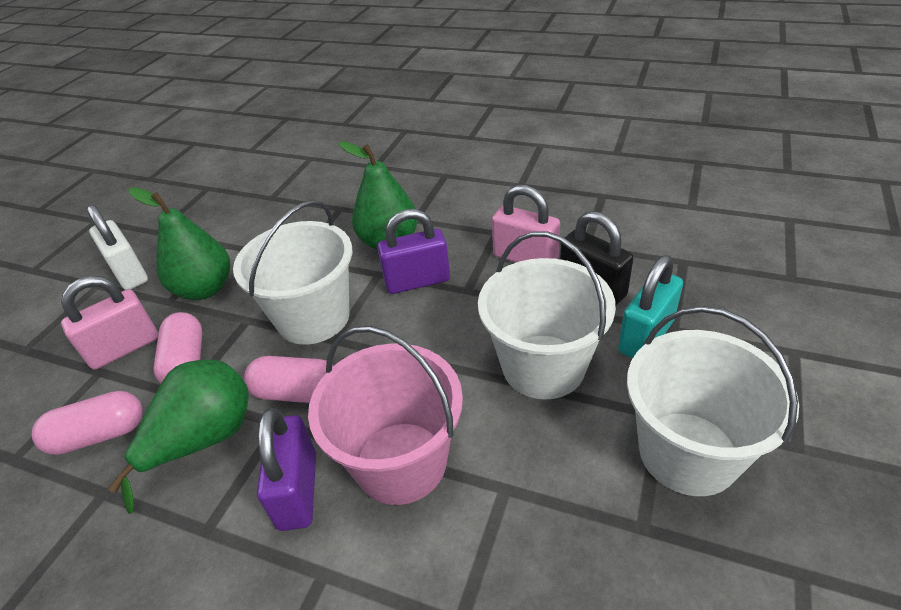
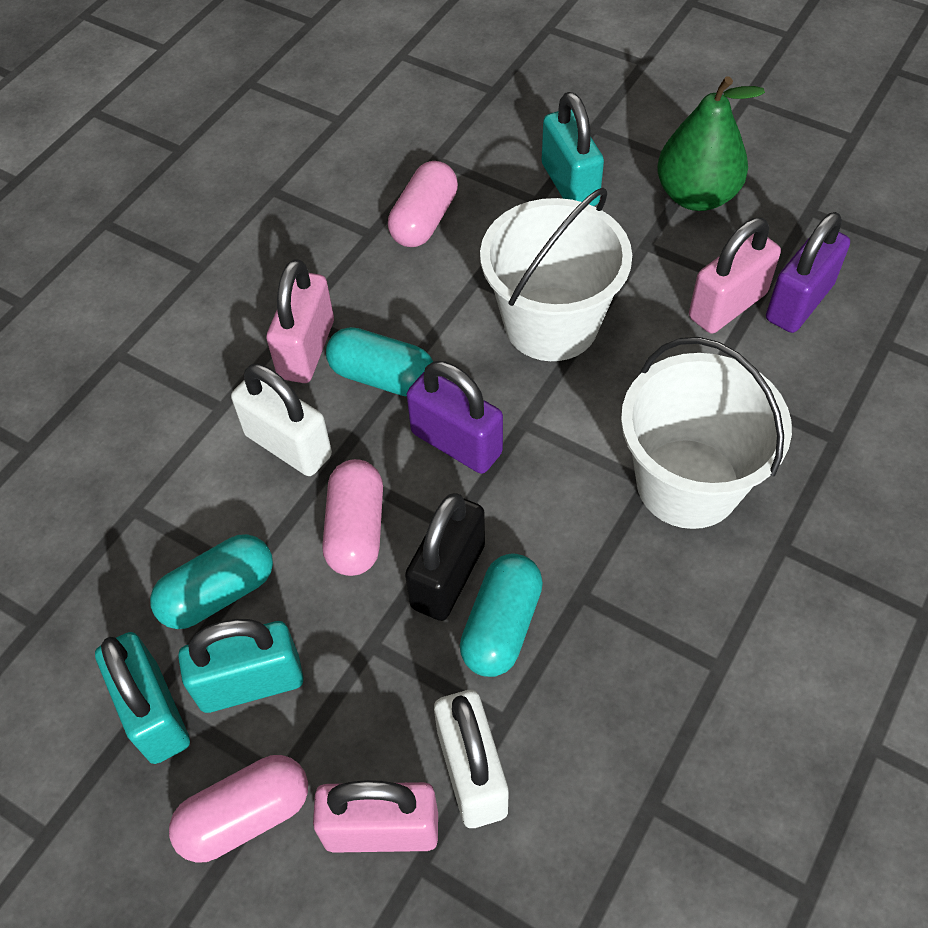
green pear: 3 -> 1
pink bucket: 1 -> 0
pink padlock: 2 -> 3
turquoise capsule: 0 -> 3
turquoise padlock: 1 -> 3
white bucket: 3 -> 2
white padlock: 1 -> 2

